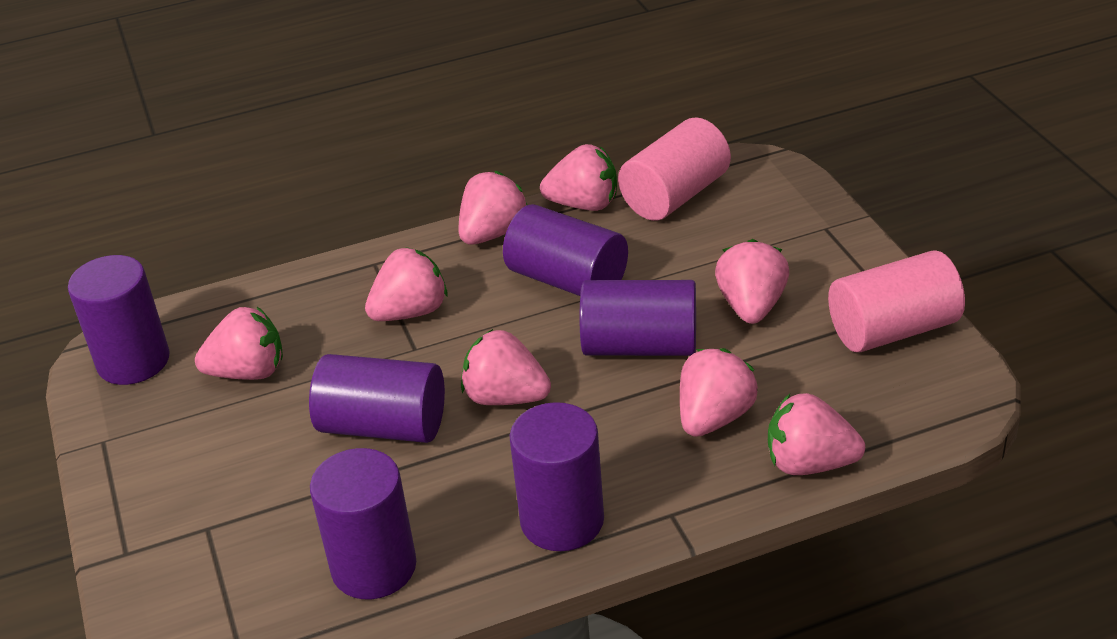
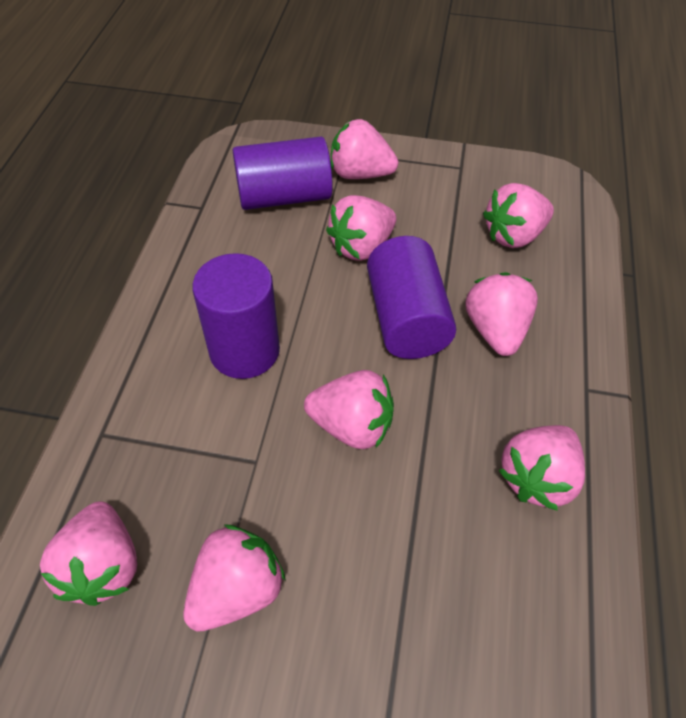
pink cylinder: 2 -> 0
purple cylinder: 6 -> 3

